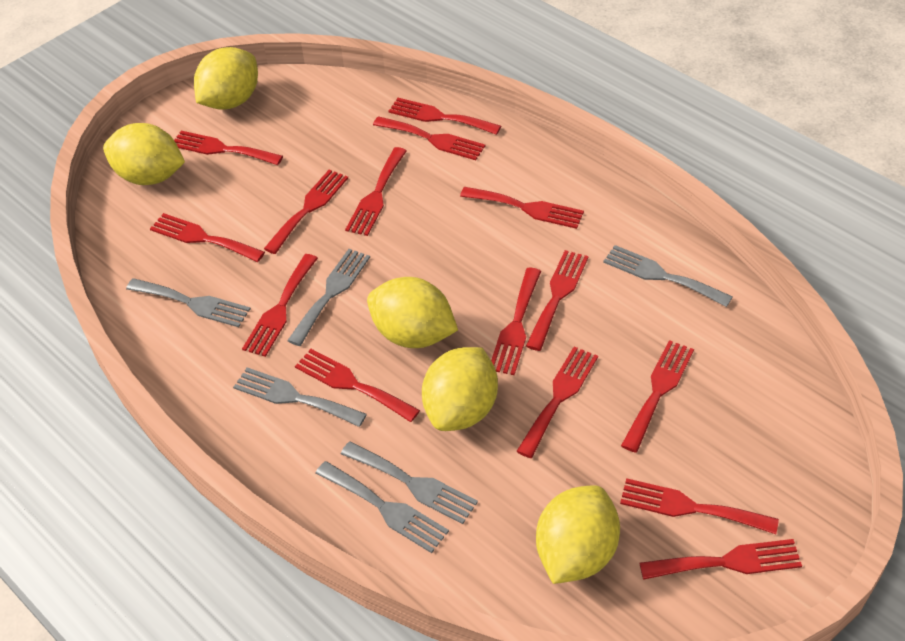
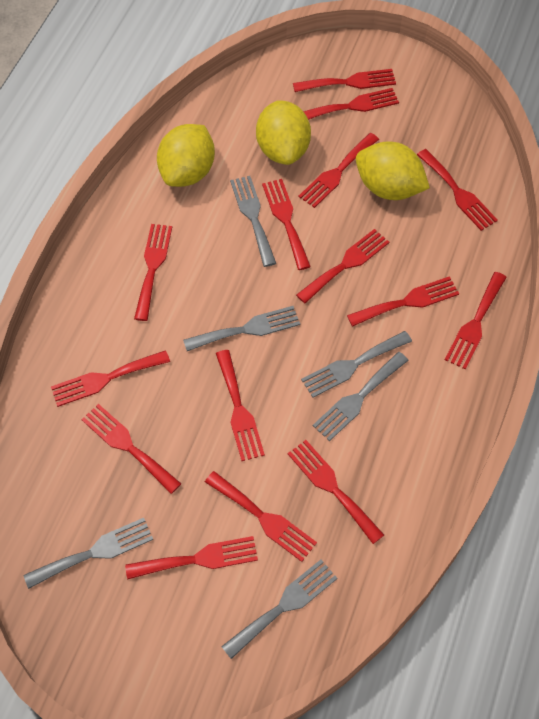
yellow lemon: 5 -> 3

